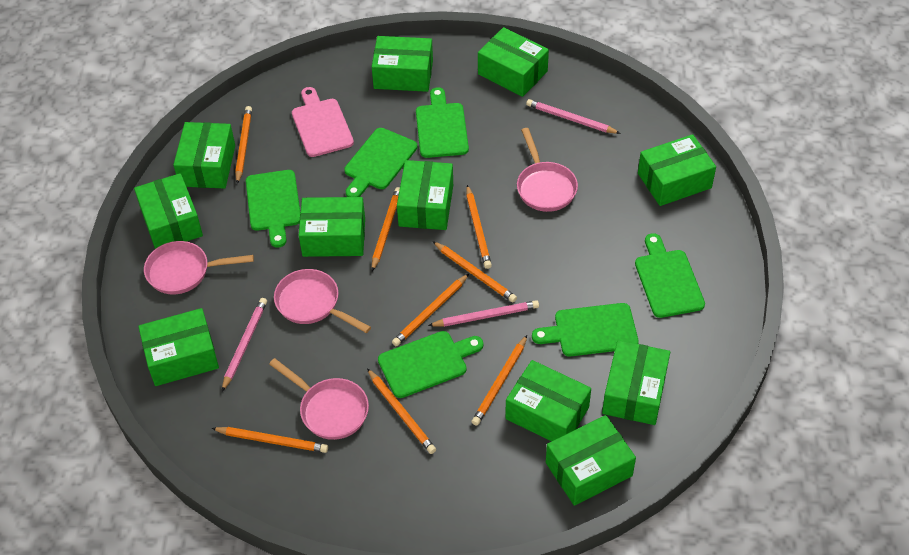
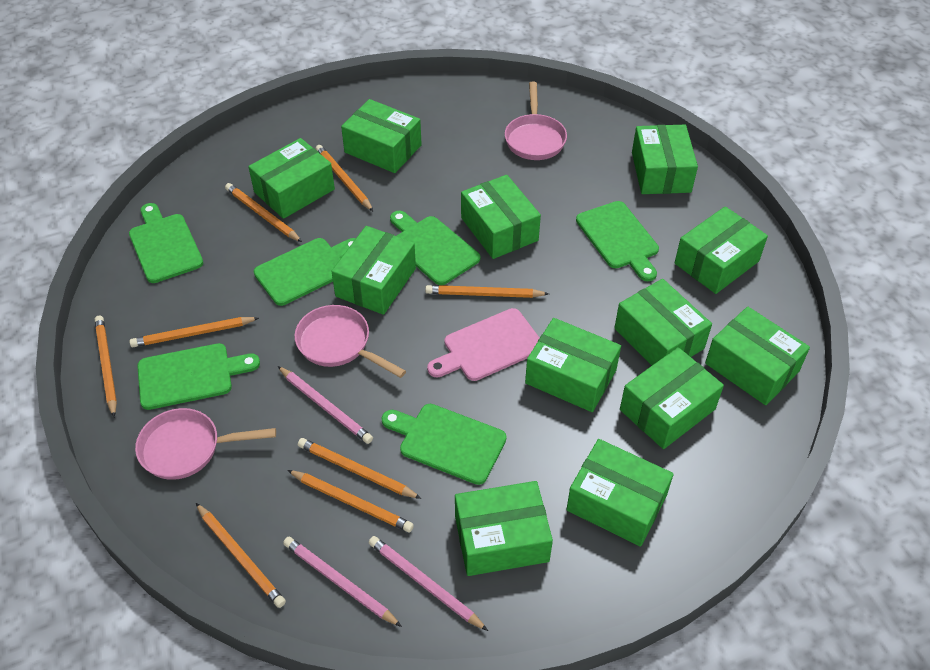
green box: 11 -> 12
pink pan: 4 -> 3

